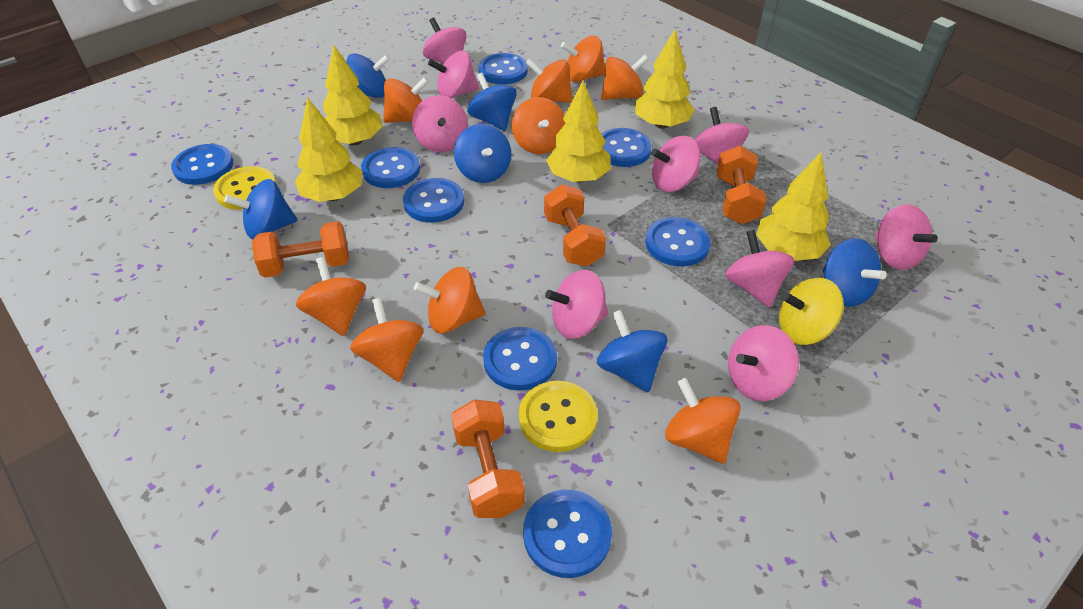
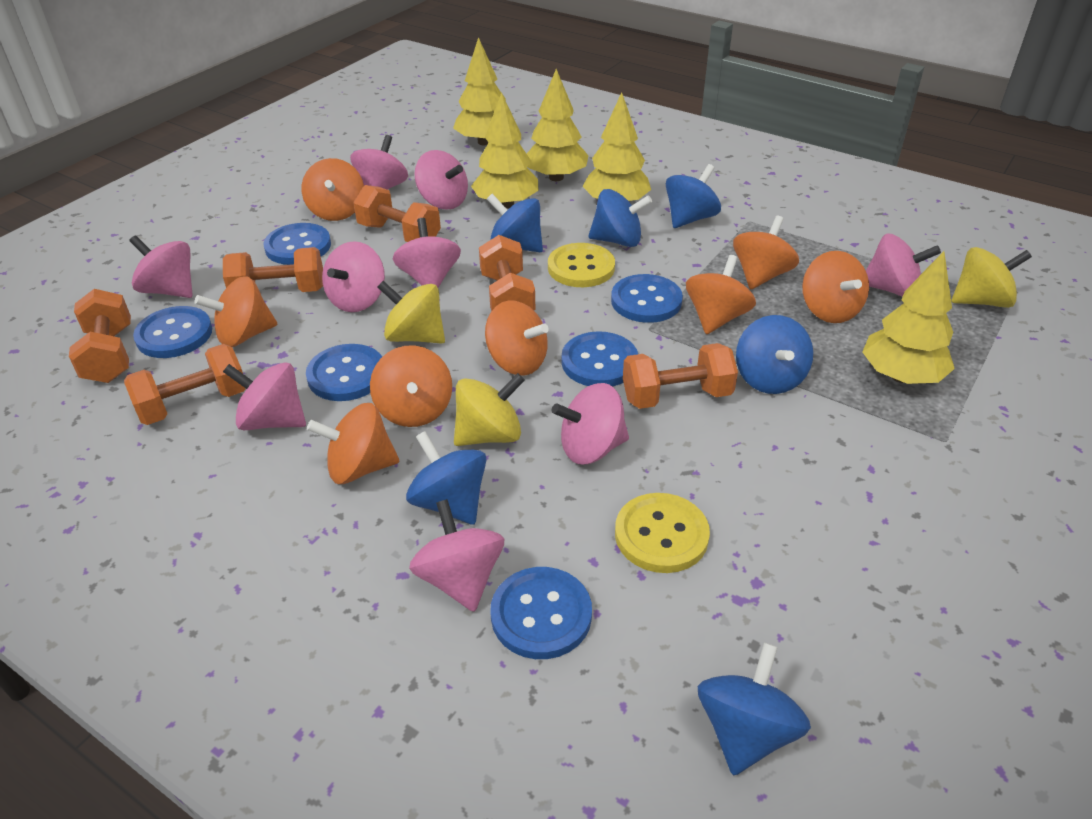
blue button: 8 -> 6
orange dumbbell: 4 -> 6
orange spinning top: 9 -> 8
yellow spinning top: 1 -> 3

